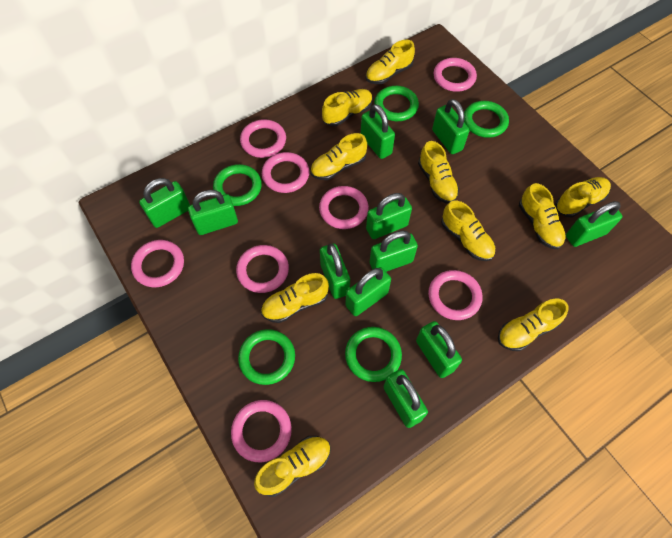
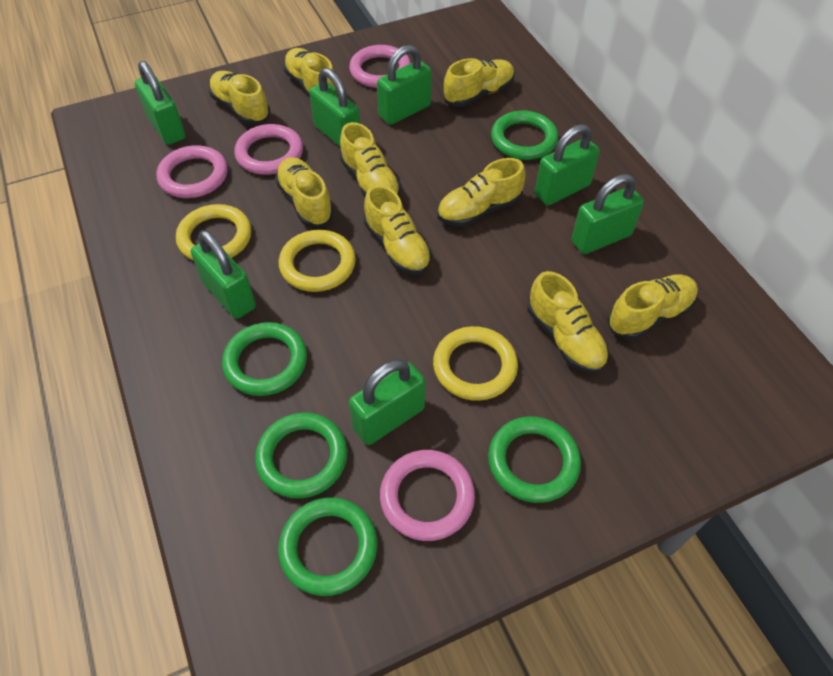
green padlock: 11 -> 7
pink ring: 8 -> 4
yellow ring: 0 -> 3
yellow shoe: 10 -> 9

